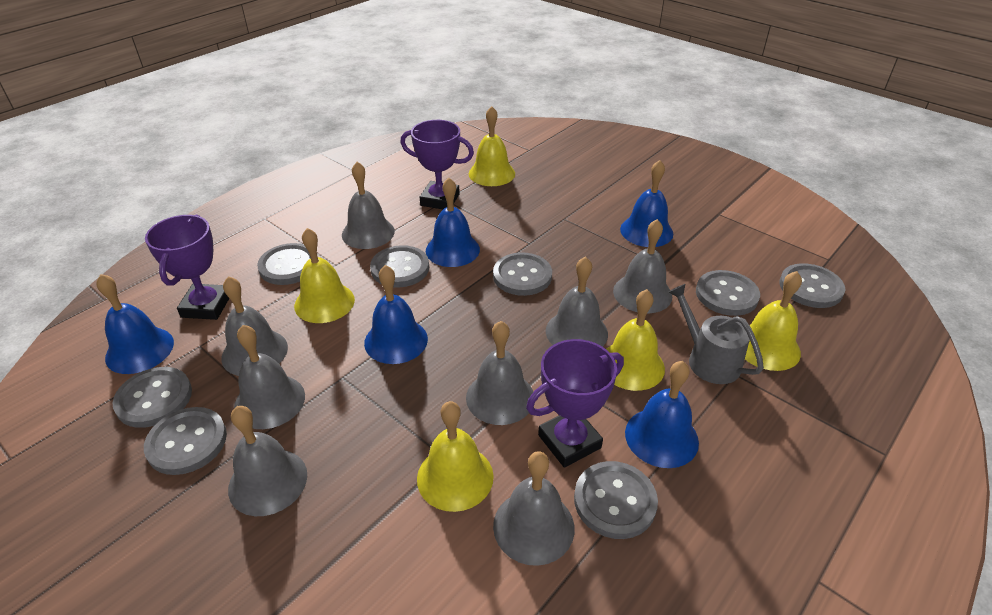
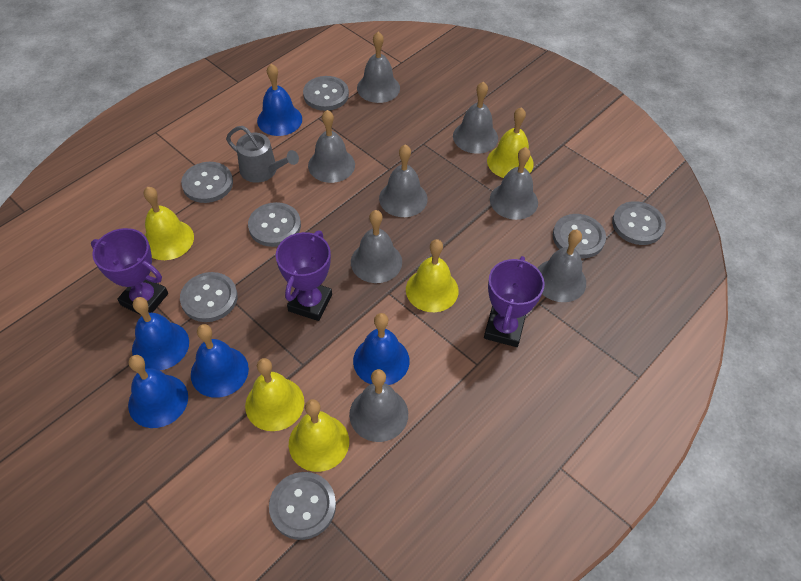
grey button: 8 -> 7

